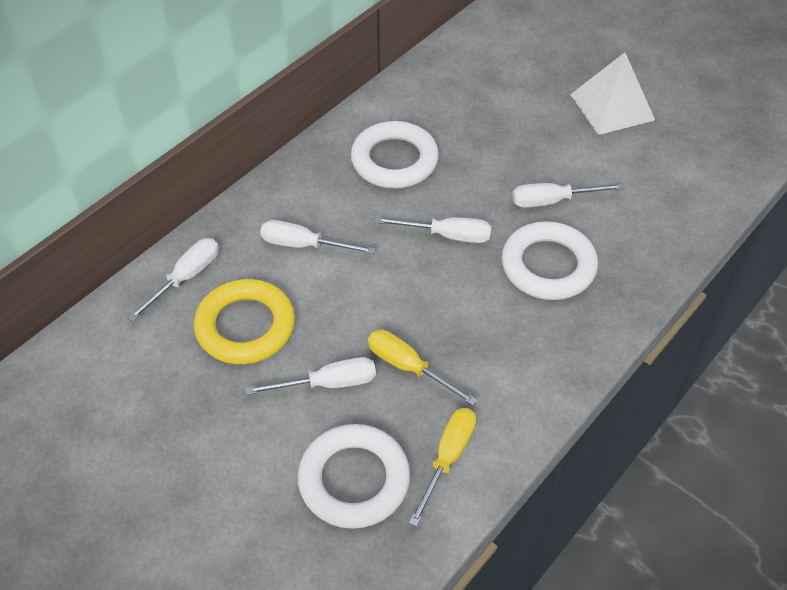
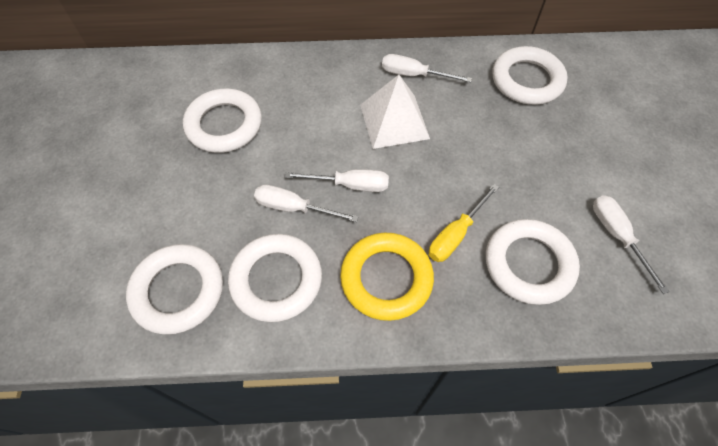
white ring: 3 -> 5
white screwdriver: 5 -> 4
yellow screwdriver: 2 -> 1

